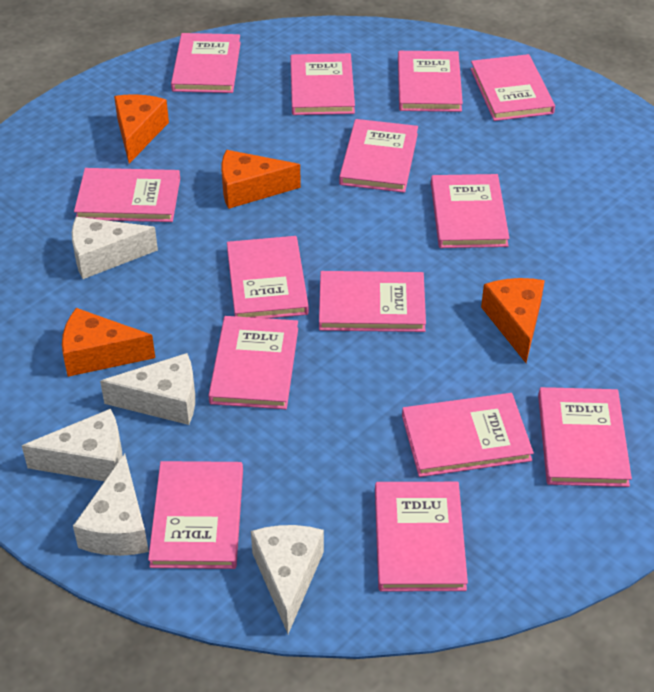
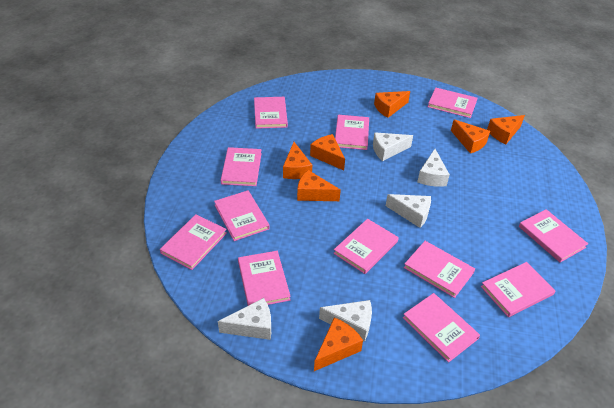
orange cheese: 4 -> 7
pink book: 14 -> 12

